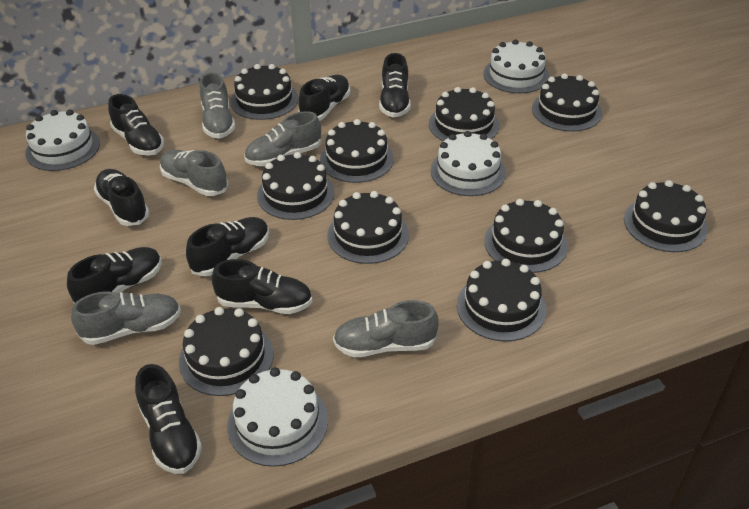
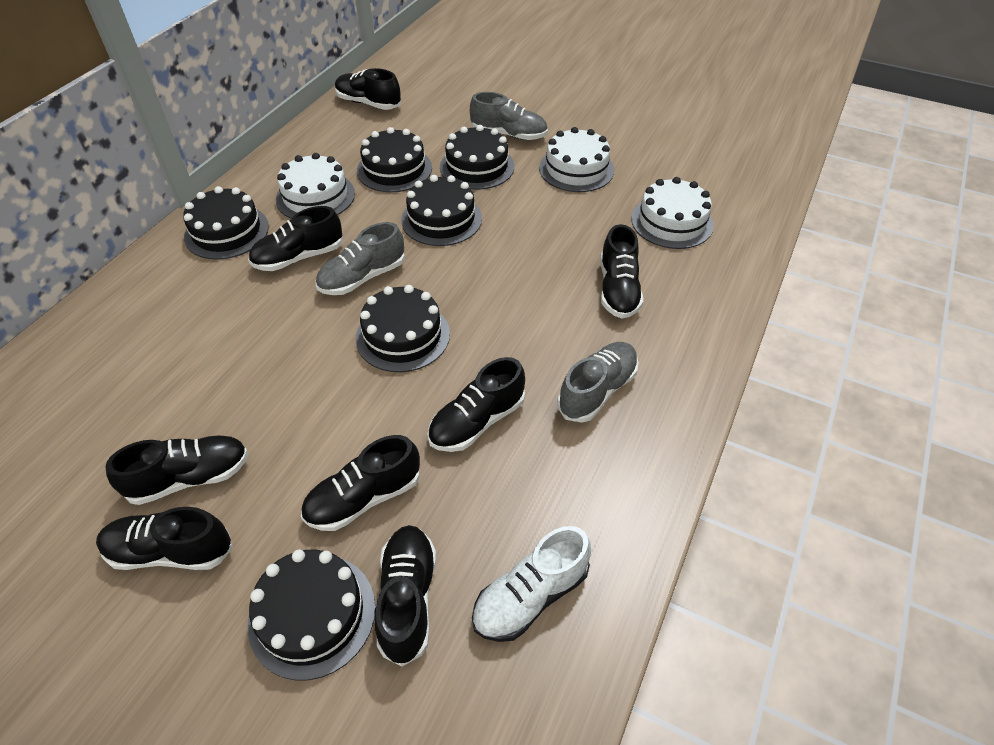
black cake: 10 -> 6
grey shoe: 5 -> 3
white cake: 4 -> 3
white shoe: 0 -> 1

